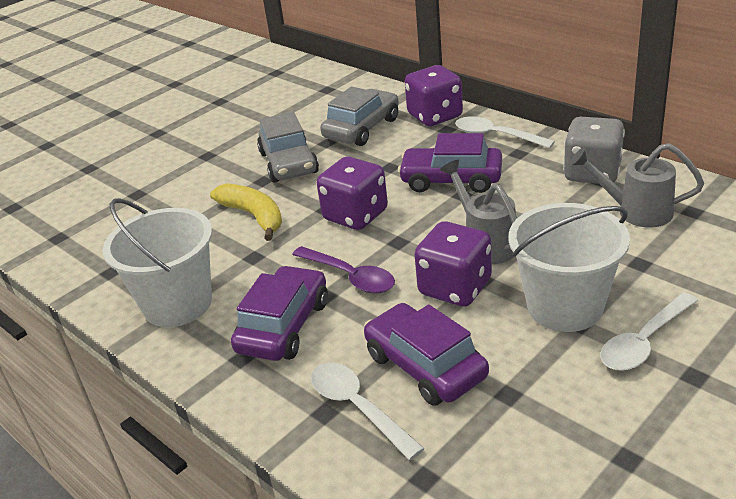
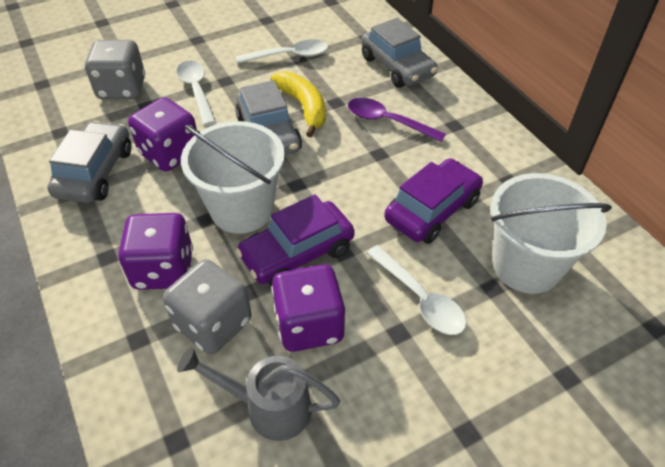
grey car: 2 -> 3
grey dice: 1 -> 2
grey watering can: 2 -> 1
purple car: 3 -> 2

